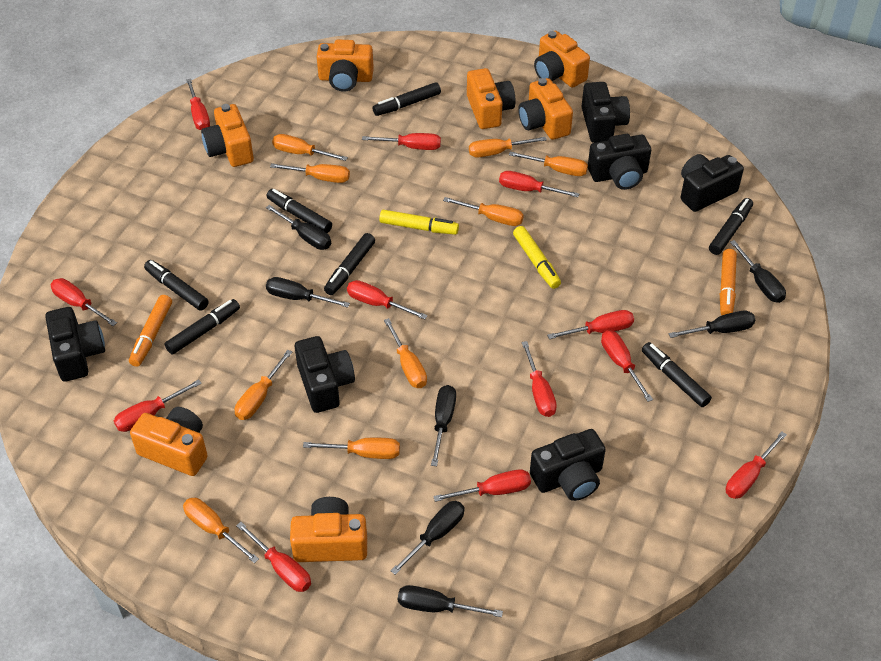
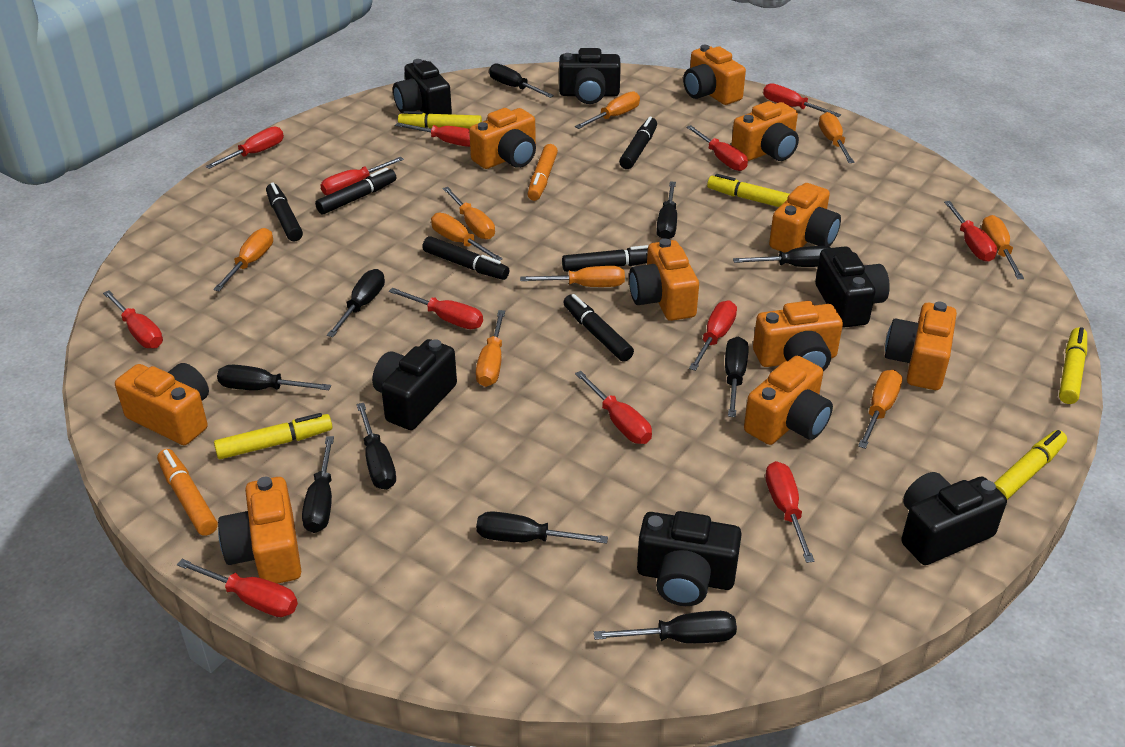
black marker: 7 -> 6
black screwdriver: 7 -> 10
orange camera: 7 -> 10
yellow marker: 2 -> 5

